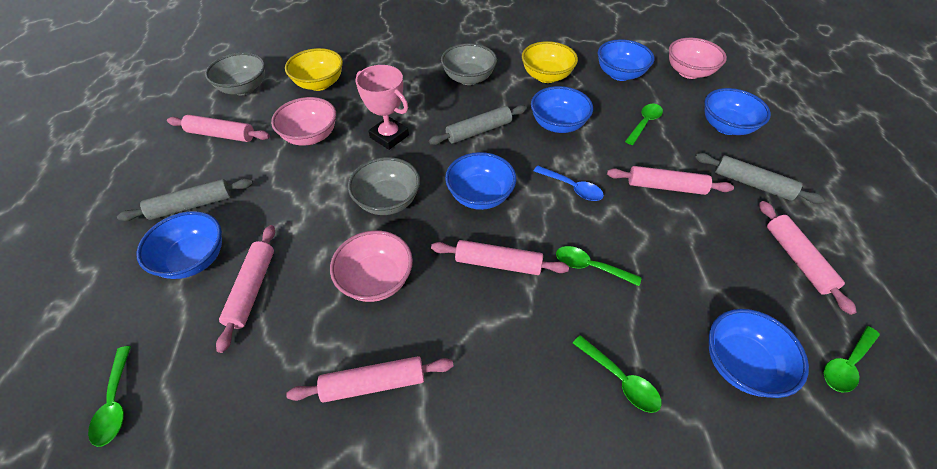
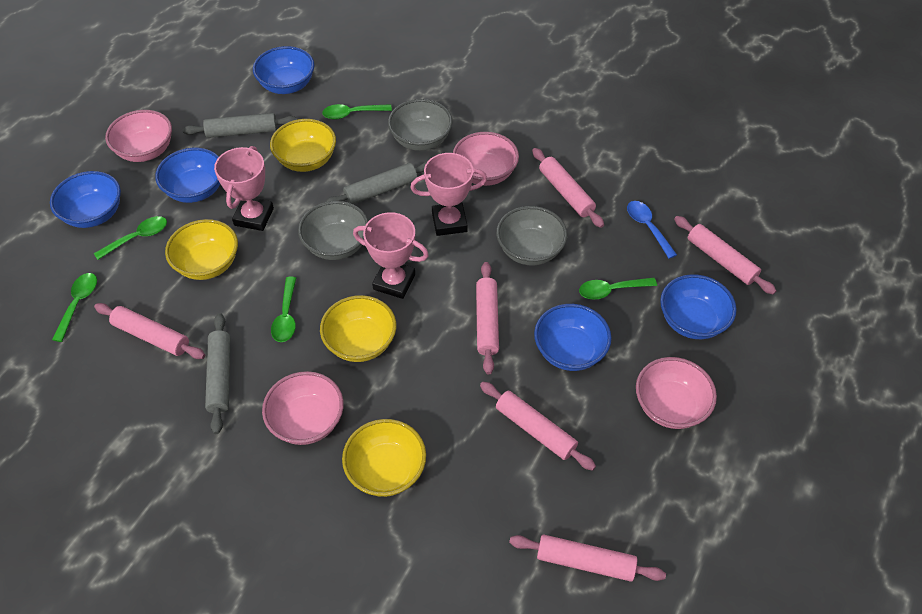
blue bowl: 6 -> 5
pink bowl: 3 -> 4
pink trophy: 1 -> 3
yellow bowl: 2 -> 4

